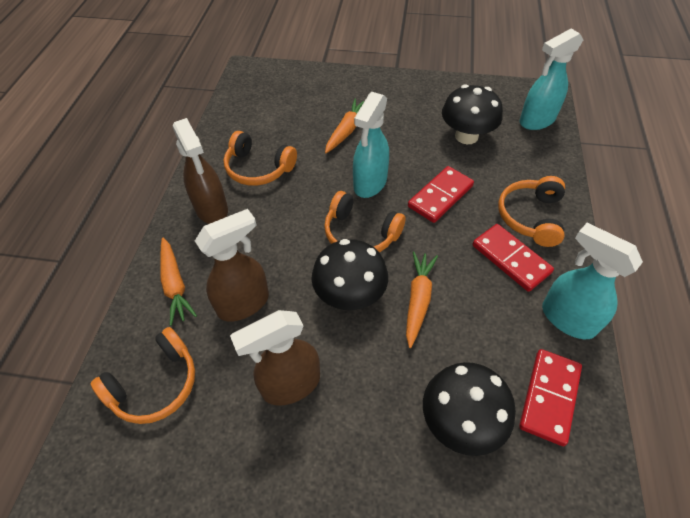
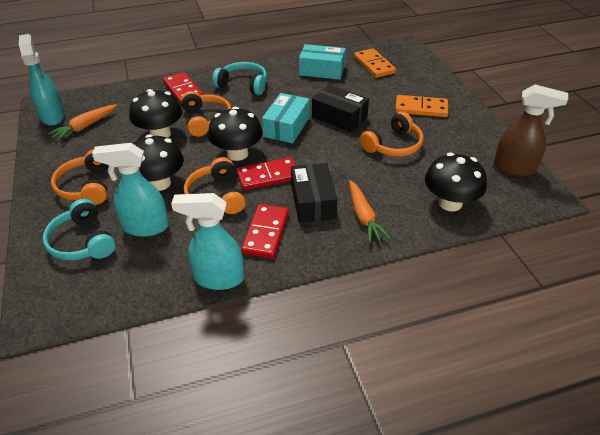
black box: 0 -> 2
black mushroom: 3 -> 4
brown spray bottle: 3 -> 1
orange carrot: 3 -> 2
orange domino: 0 -> 2
turquoise box: 0 -> 2
turquoise headphones: 0 -> 2

